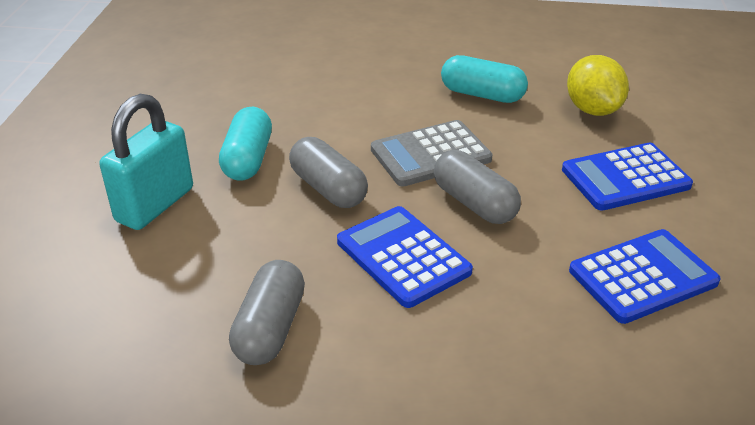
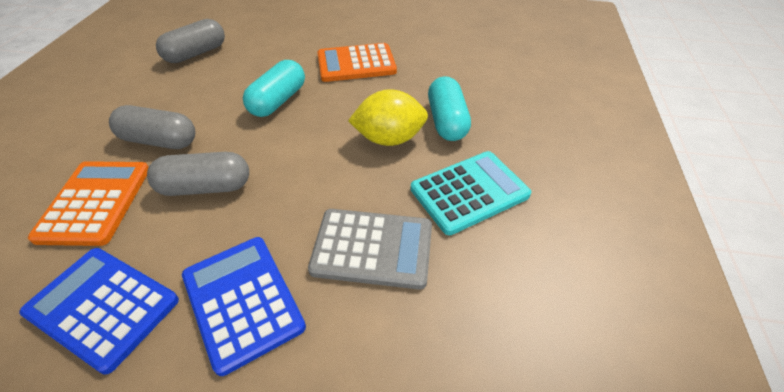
blue calculator: 3 -> 2
orange calculator: 0 -> 2
turquoise calculator: 0 -> 1
turquoise padlock: 1 -> 0

